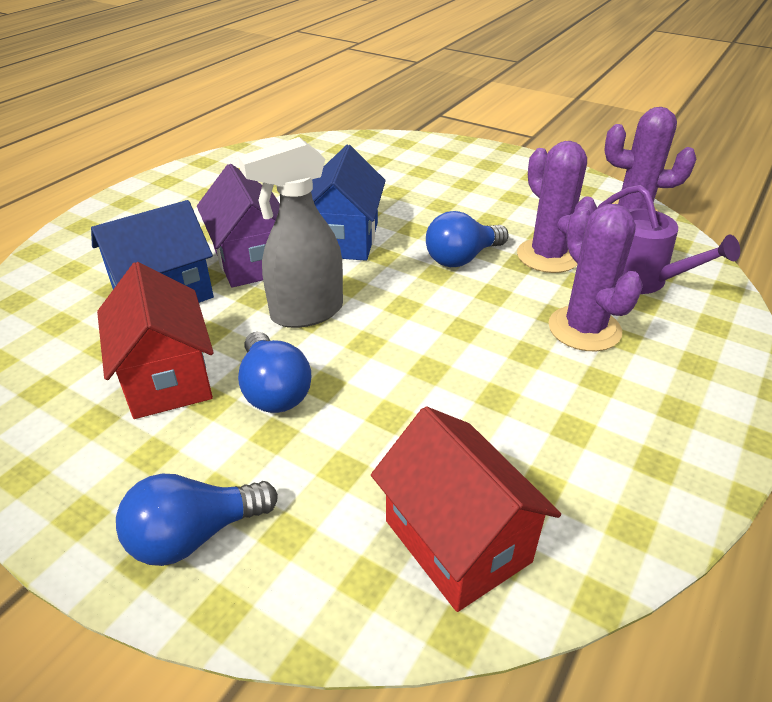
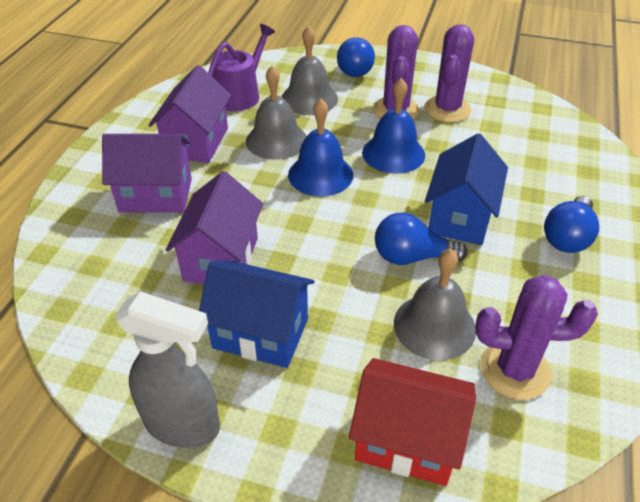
blue bell: 0 -> 2
grey bell: 0 -> 3
purple house: 1 -> 3
red house: 2 -> 1

